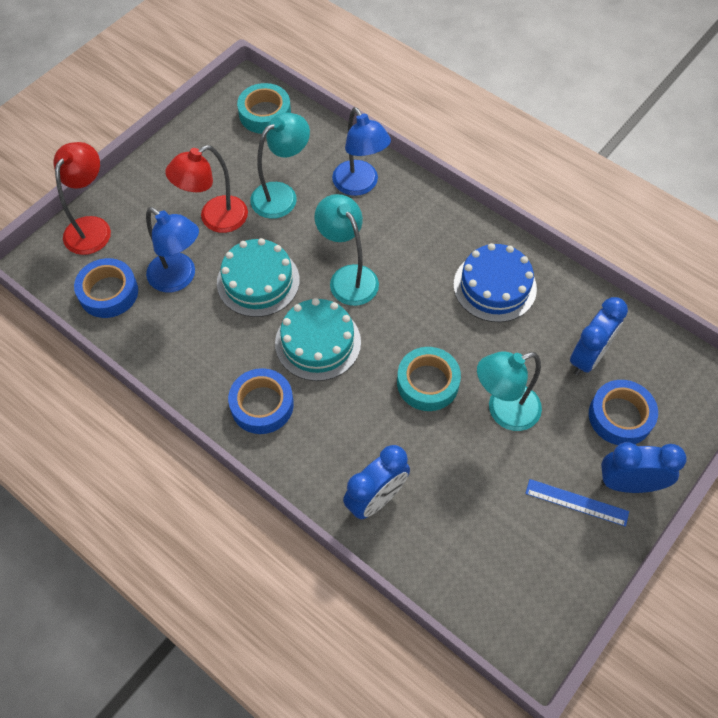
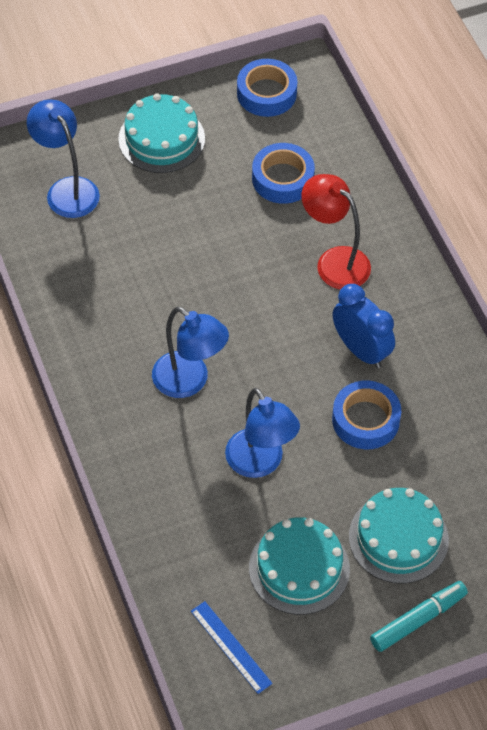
blue cake: 1 -> 0
blue clock: 3 -> 1
blue lamp: 2 -> 3
red lamp: 2 -> 1
turquoise cake: 2 -> 3
turquoise lamp: 3 -> 0
turquoise marker: 0 -> 1
turquoise tape: 2 -> 0

